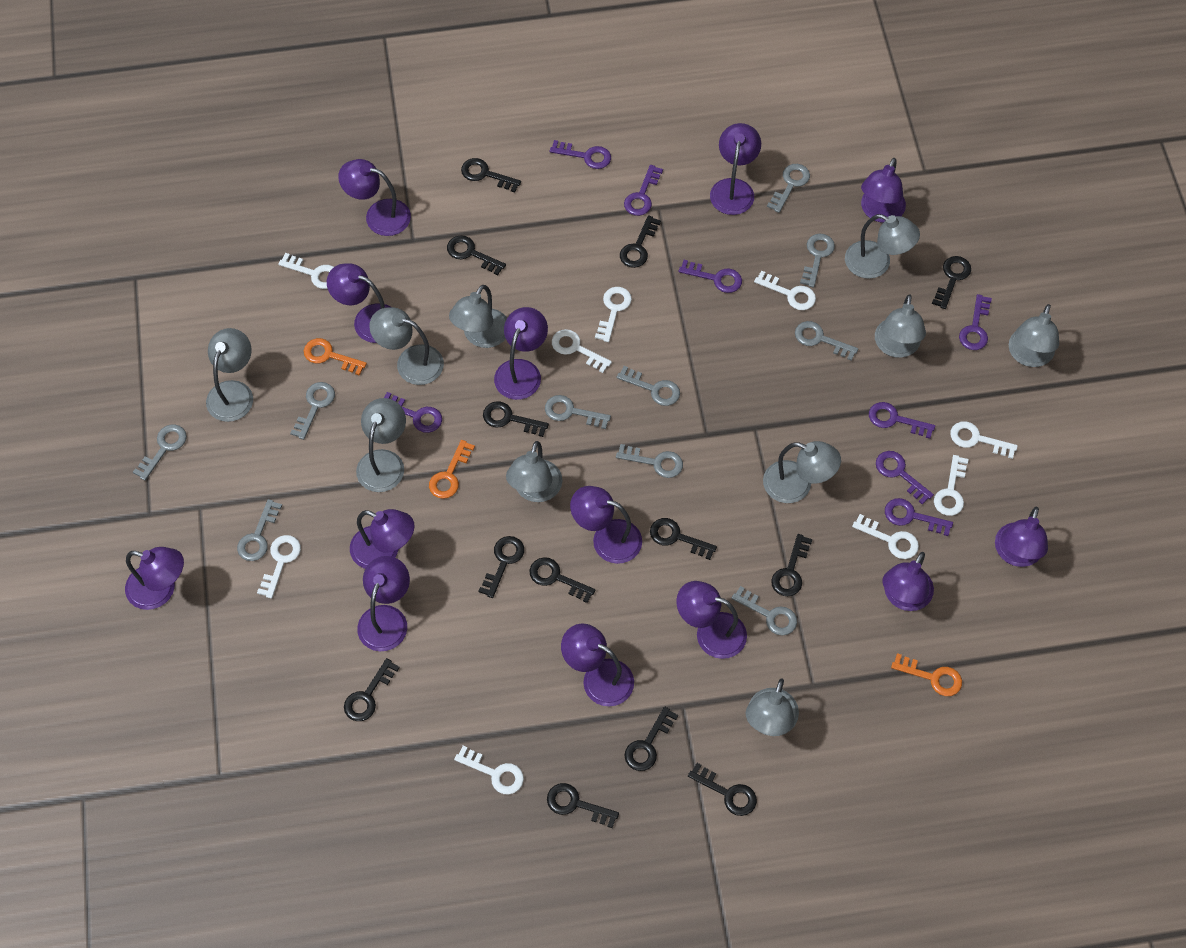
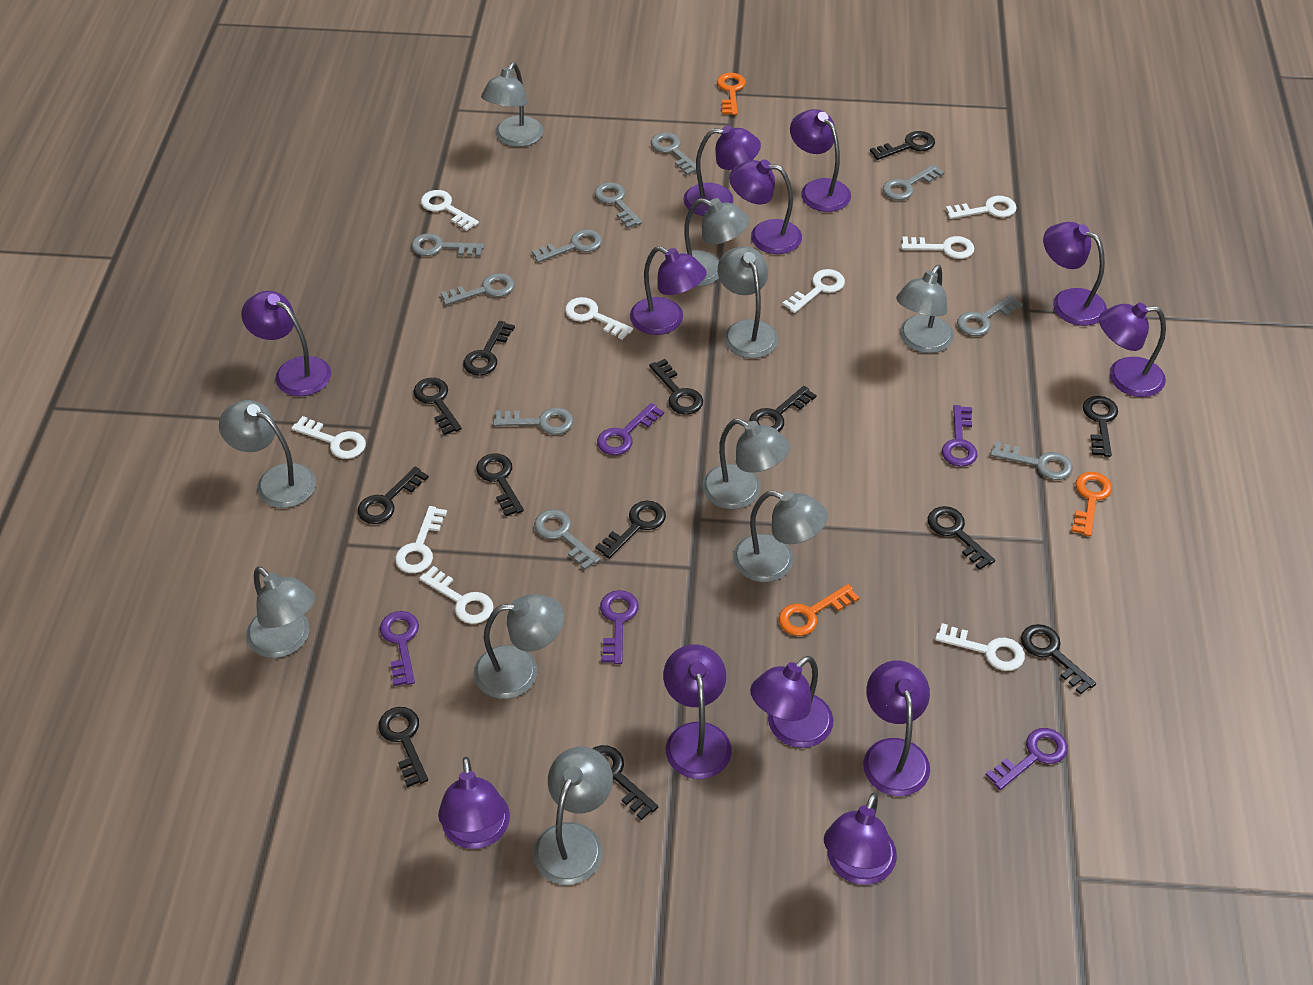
purple key: 8 -> 5
purple lamp: 13 -> 12

